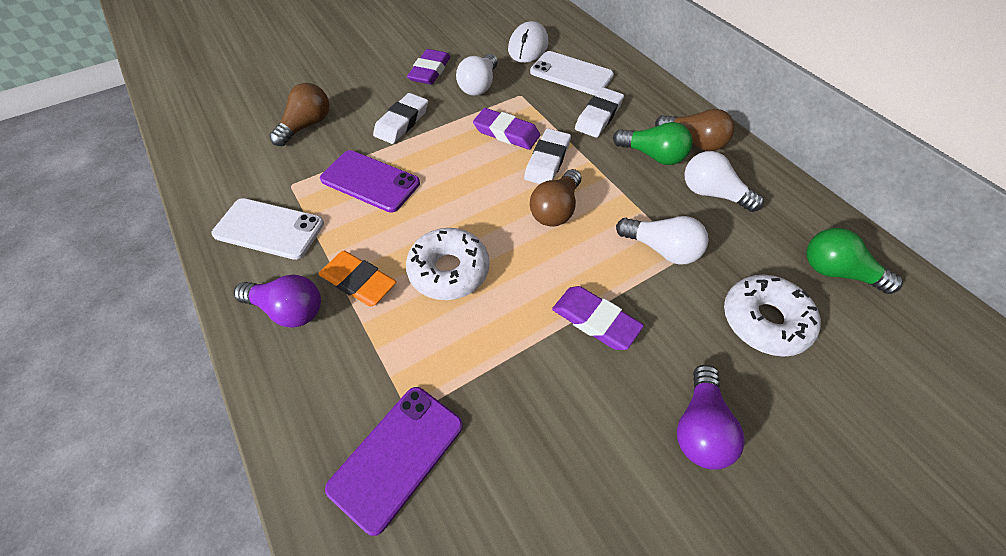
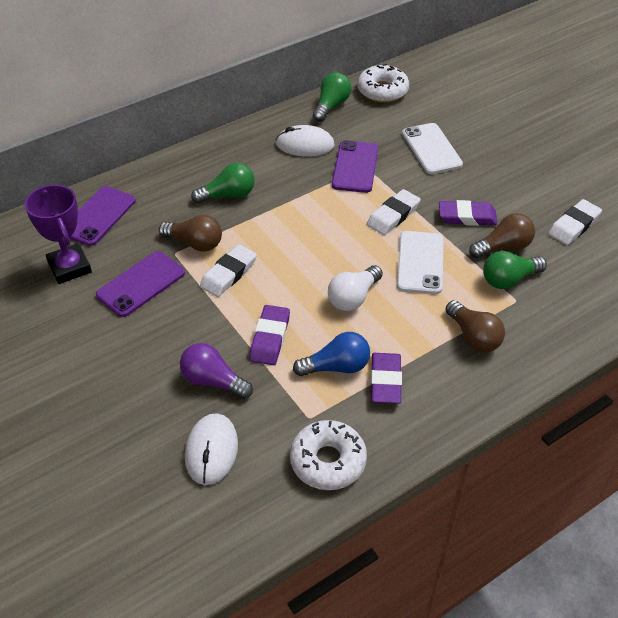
blue light bulb: 0 -> 1
green light bulb: 2 -> 3
orange eraser: 1 -> 0
purple light bulb: 2 -> 1
purple phone: 2 -> 3
purple trophy: 0 -> 1
white light bulb: 3 -> 1
white mouse: 1 -> 2

